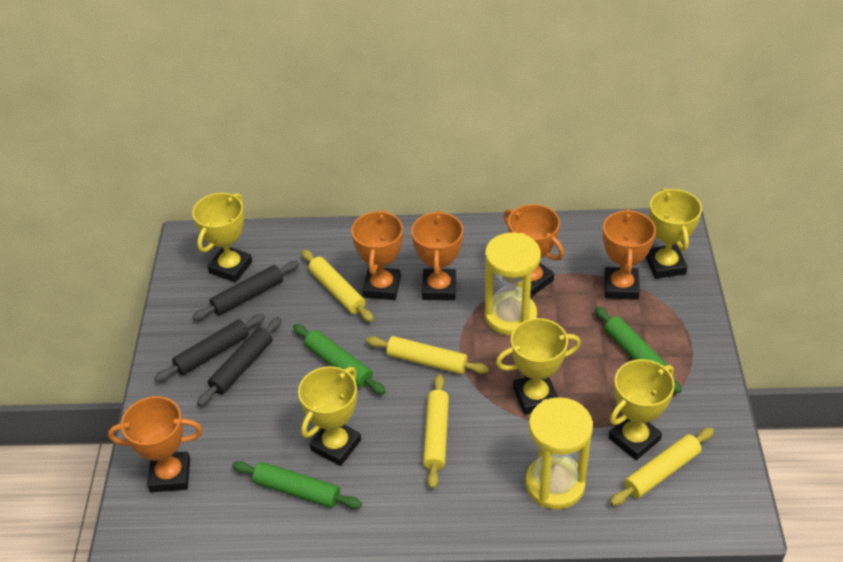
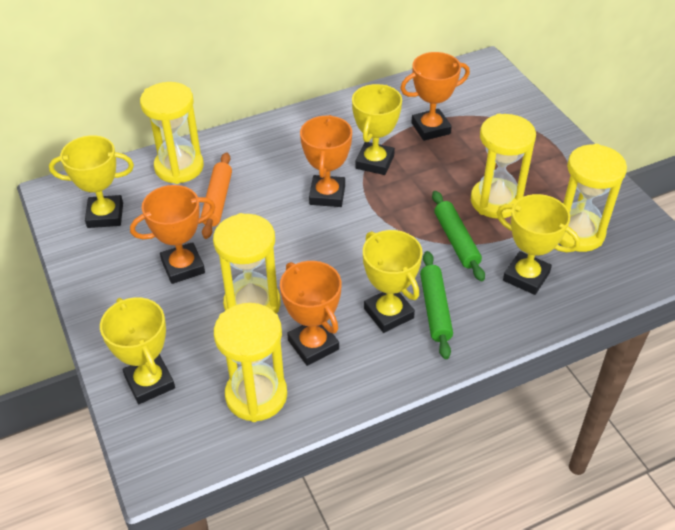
black rolling pin: 3 -> 0
green rolling pin: 3 -> 2
orange rolling pin: 0 -> 1
orange trophy: 5 -> 4
yellow hourglass: 2 -> 5
yellow rolling pin: 4 -> 0

